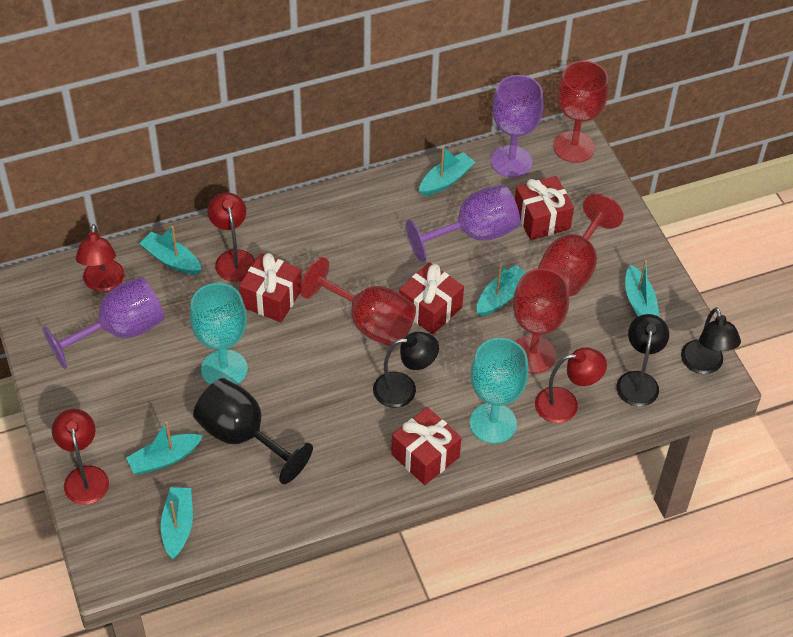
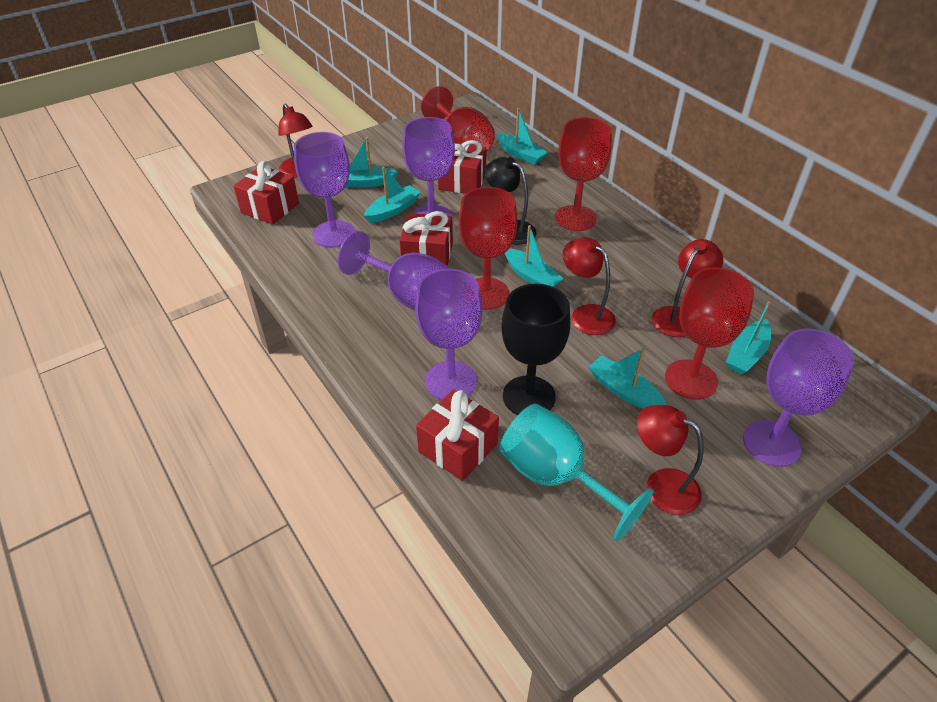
black lamp: 3 -> 1
purple goblet: 3 -> 5
turquoise goblet: 2 -> 1

